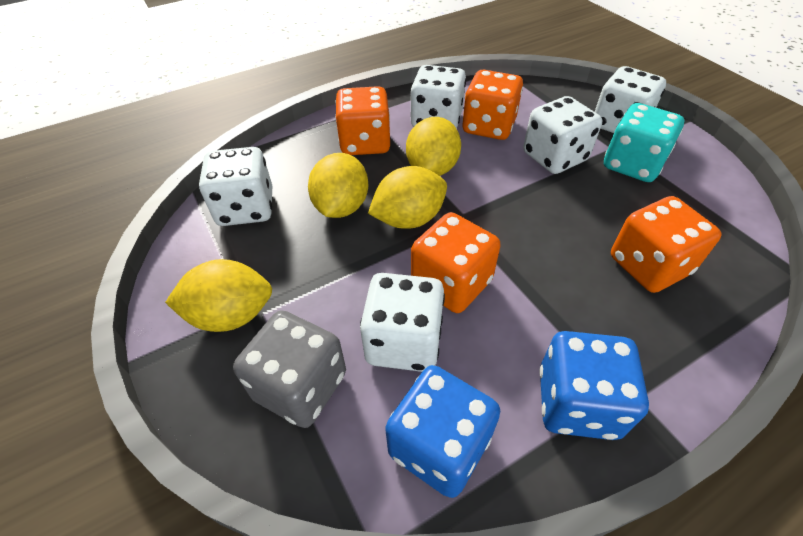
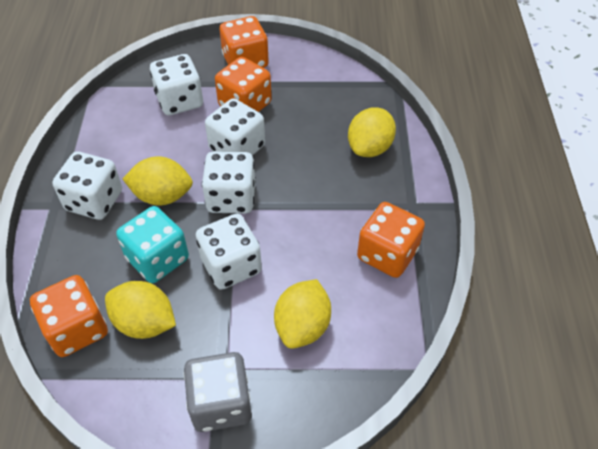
blue dice: 2 -> 0

